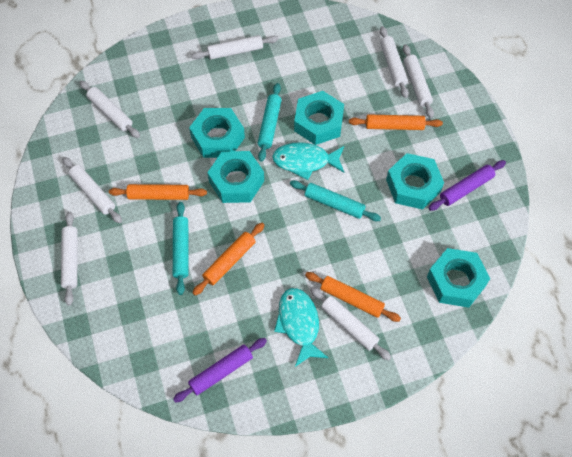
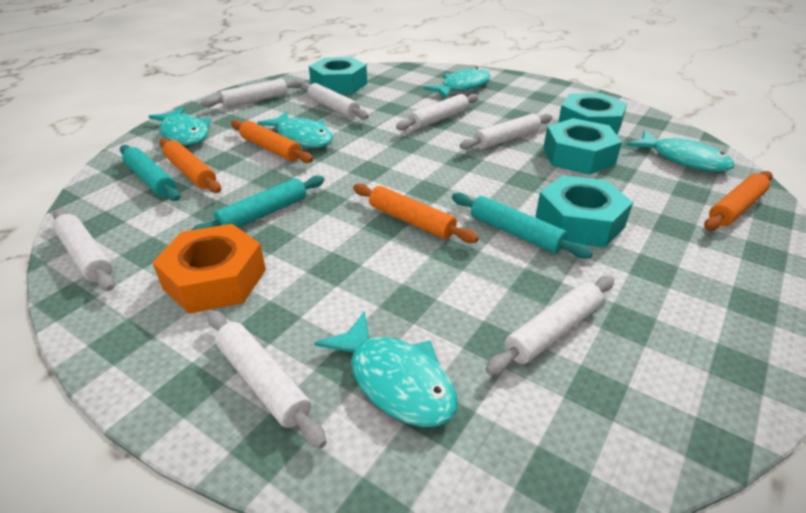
orange nut: 0 -> 1
purple rolling pin: 2 -> 0
turquoise fish: 2 -> 5
turquoise nut: 5 -> 4

